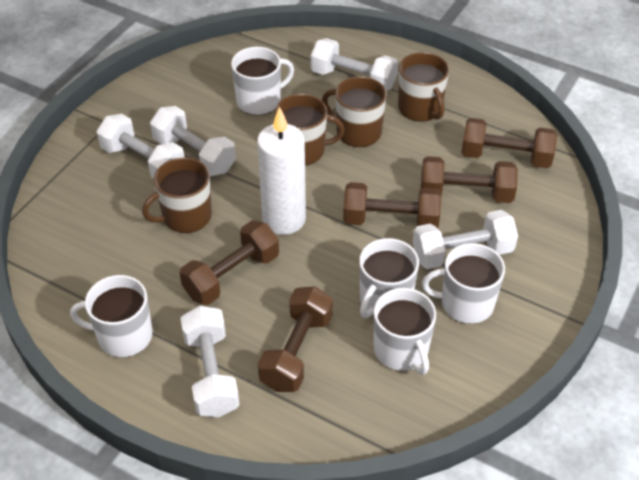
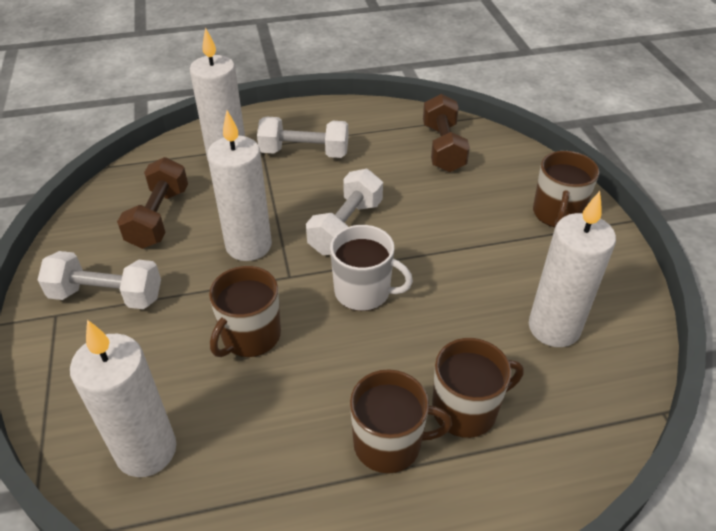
brown dumbbell: 5 -> 2
white candle: 1 -> 4
white dumbbell: 5 -> 3
white mug: 5 -> 1

